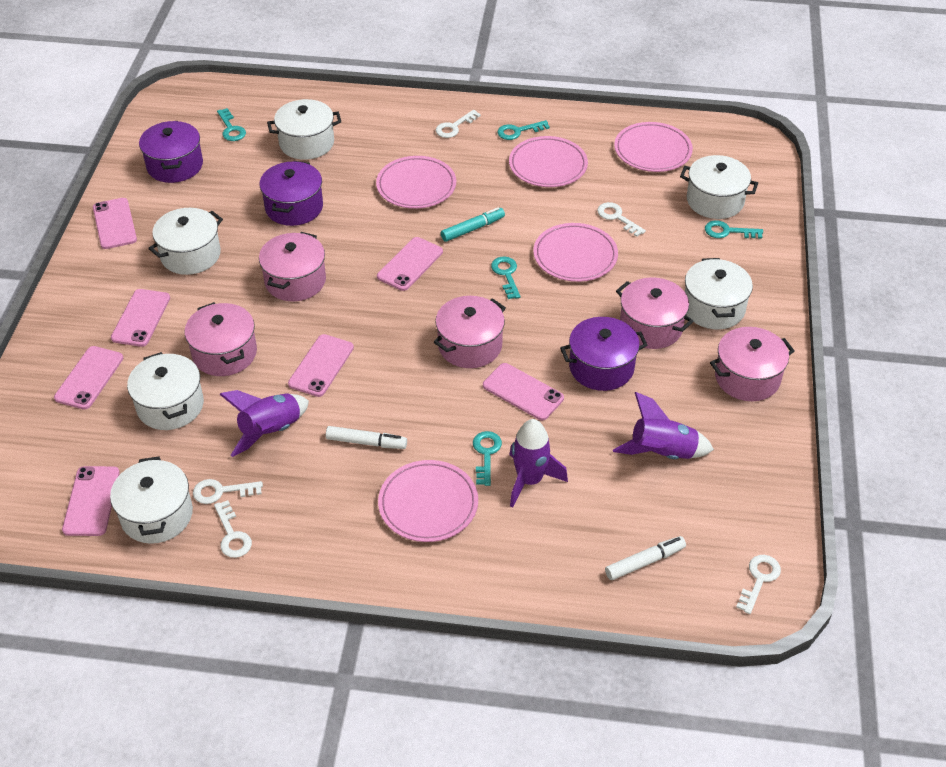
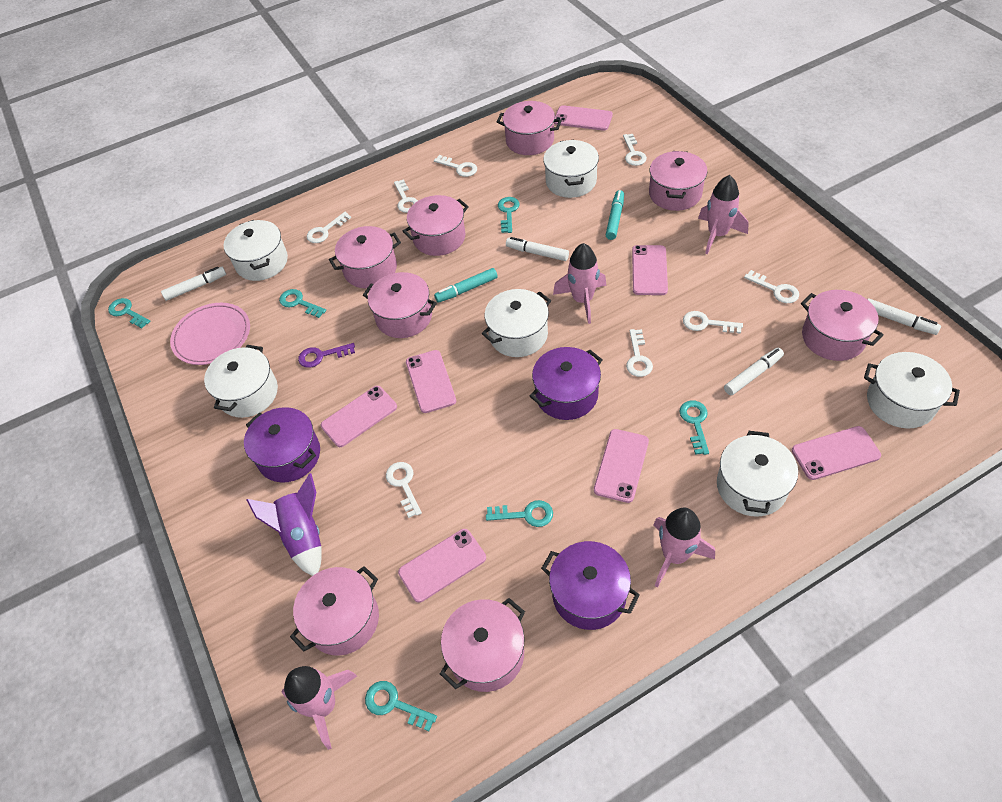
pink plate: 5 -> 1
pink pot: 5 -> 8
pink rocket: 0 -> 4
purple key: 0 -> 1
purple rocket: 3 -> 1
turquoise key: 5 -> 6
turquoise marker: 1 -> 2
white key: 5 -> 8
white marker: 2 -> 4

